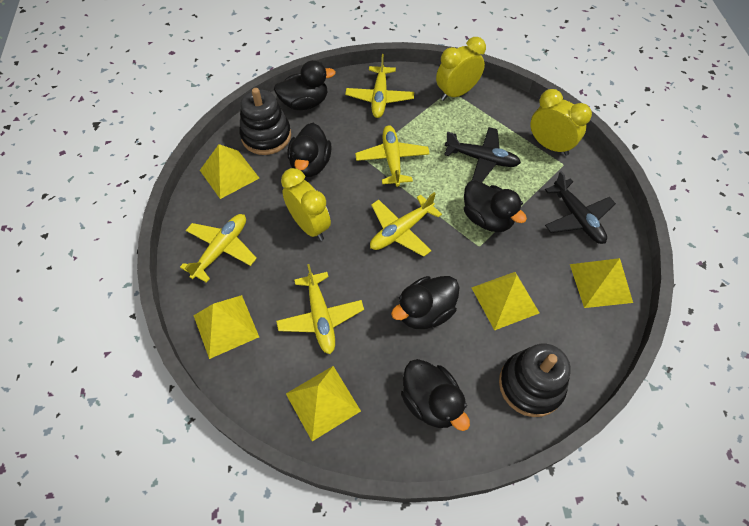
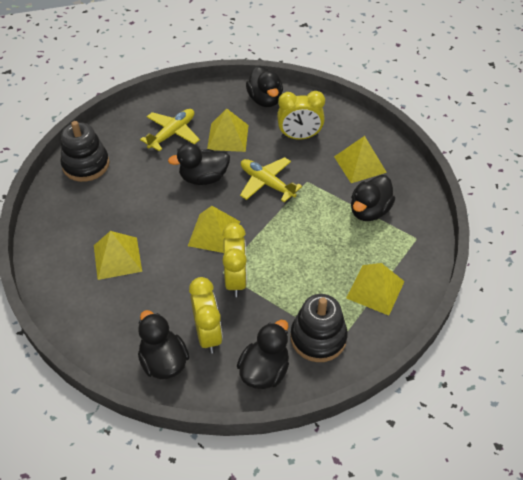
black plane: 2 -> 0
yellow plane: 5 -> 2

